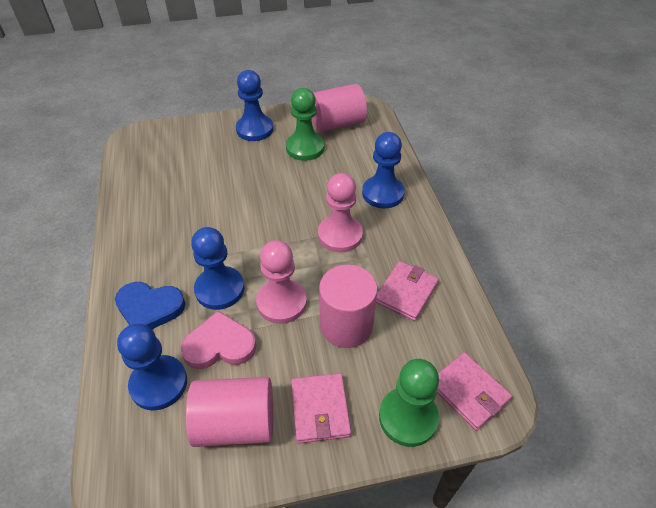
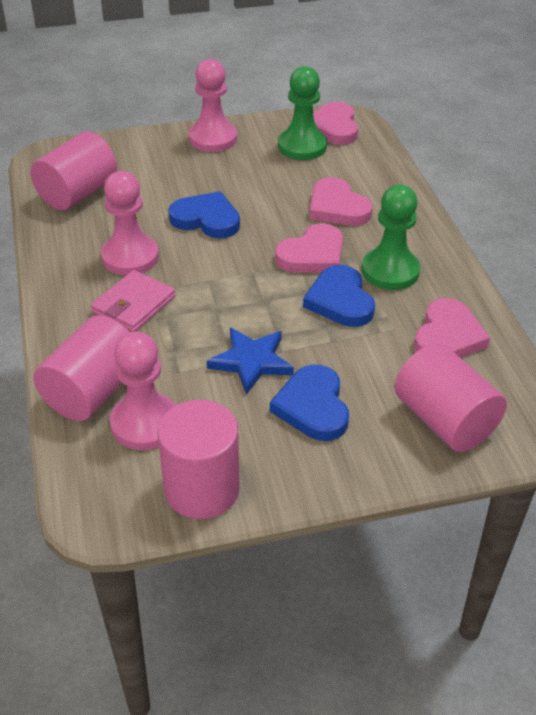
blue heart: 1 -> 3
blue pawn: 4 -> 0
blue star: 0 -> 1
pink cylinder: 3 -> 4
pink heart: 1 -> 4
pink pawn: 2 -> 3
pink wallet: 3 -> 1

